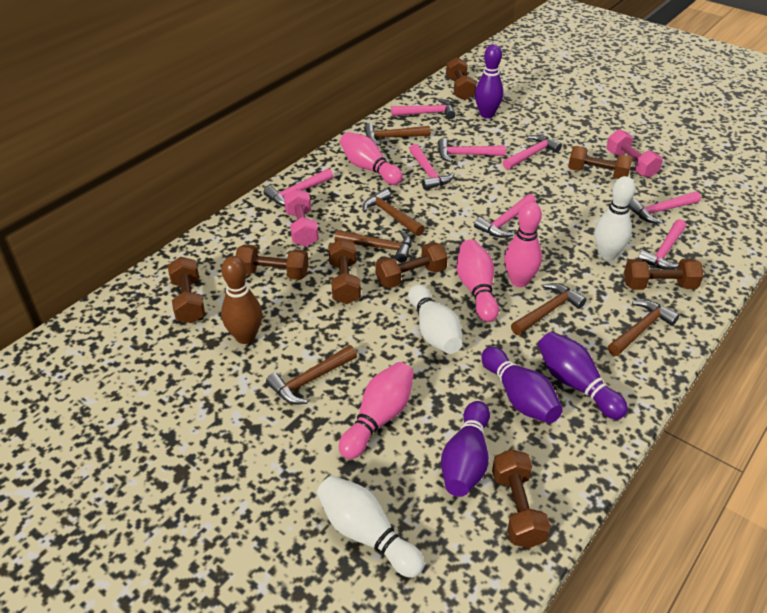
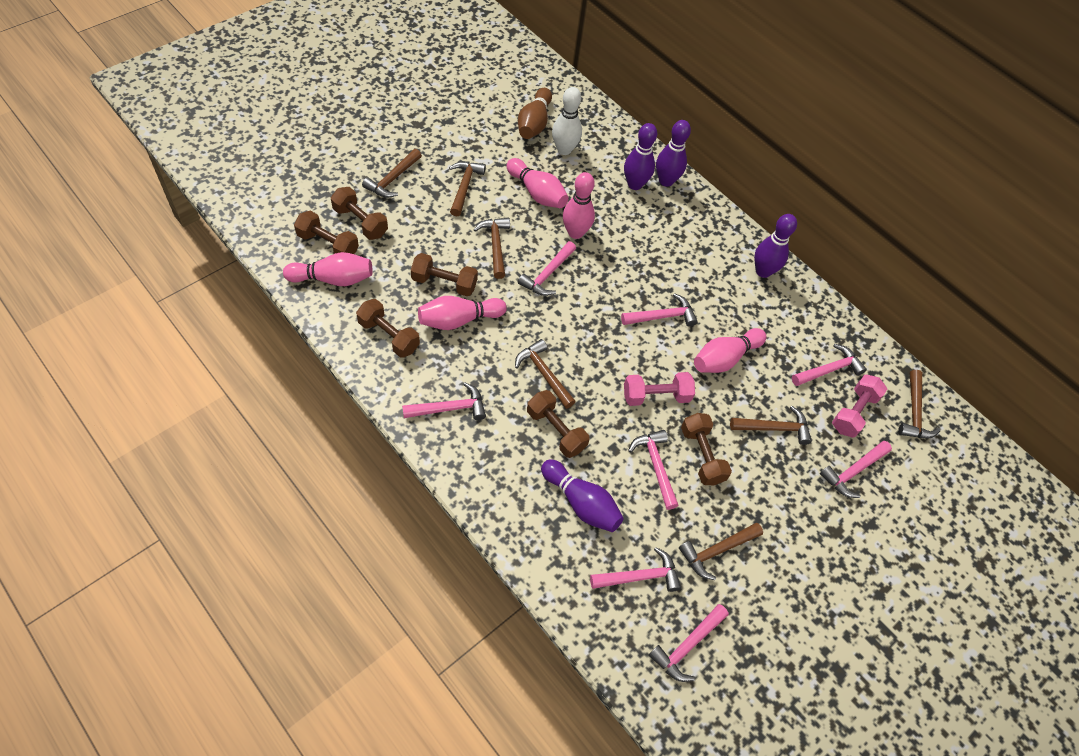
brown dumbbell: 8 -> 6
brown hammer: 6 -> 7
pink bowling pin: 4 -> 5
white bowling pin: 3 -> 1

